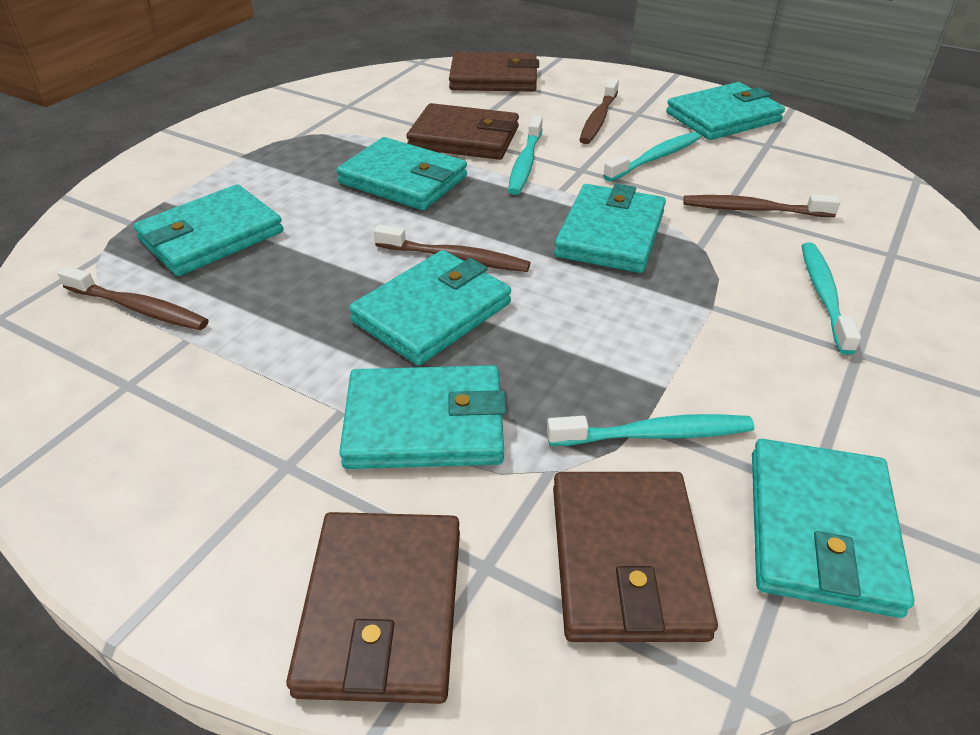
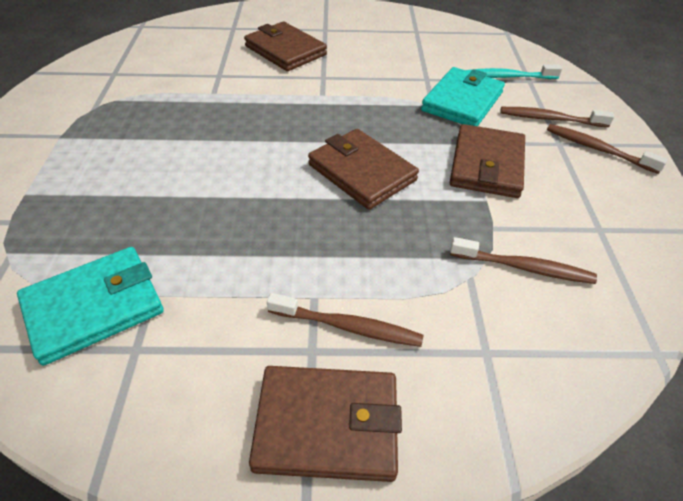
turquoise toothbrush: 4 -> 1
turquoise wallet: 7 -> 2

